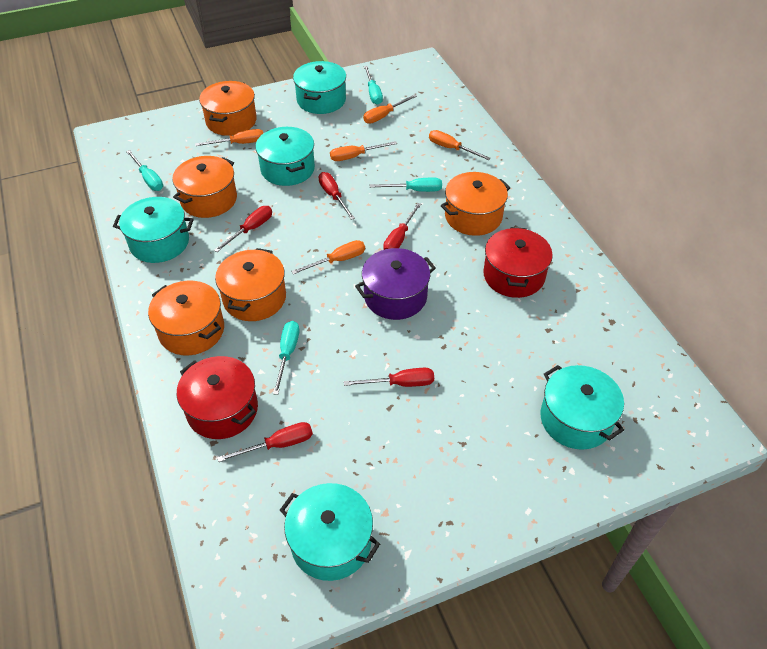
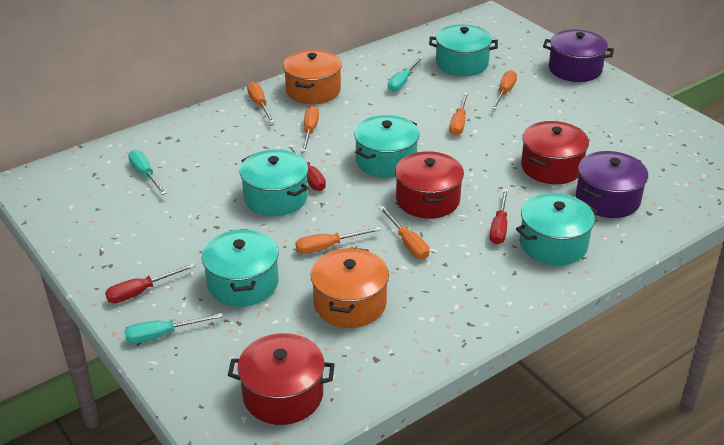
orange pot: 5 -> 2
orange screwdriver: 5 -> 6
purple pot: 1 -> 2
red pot: 2 -> 3
red screwdriver: 5 -> 3
turquoise screwdriver: 4 -> 3

